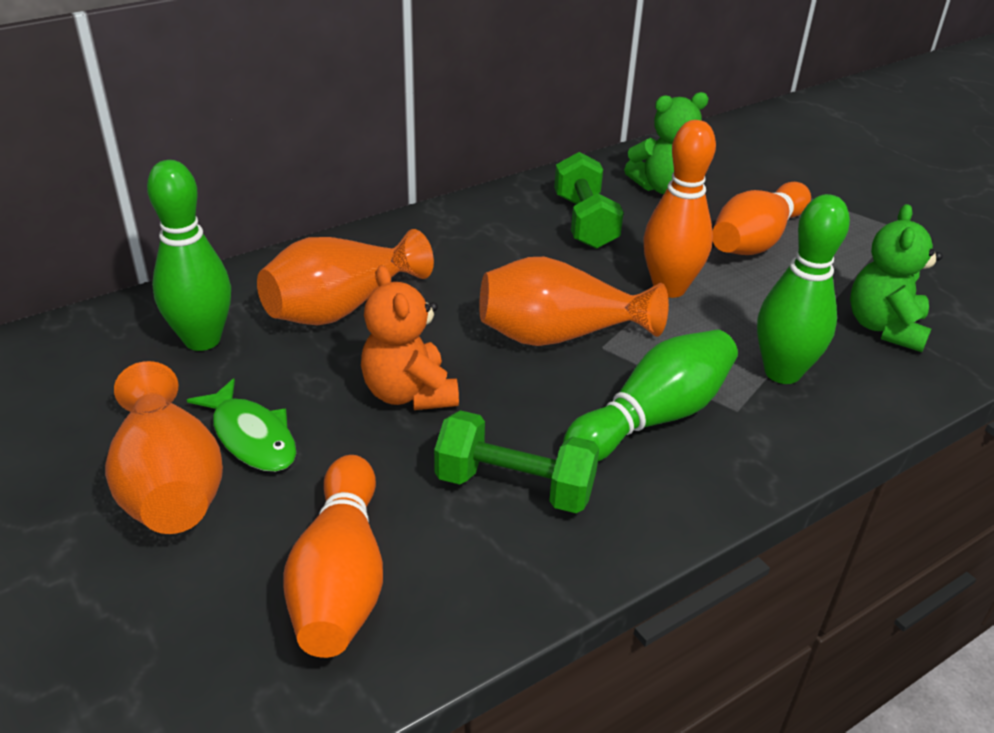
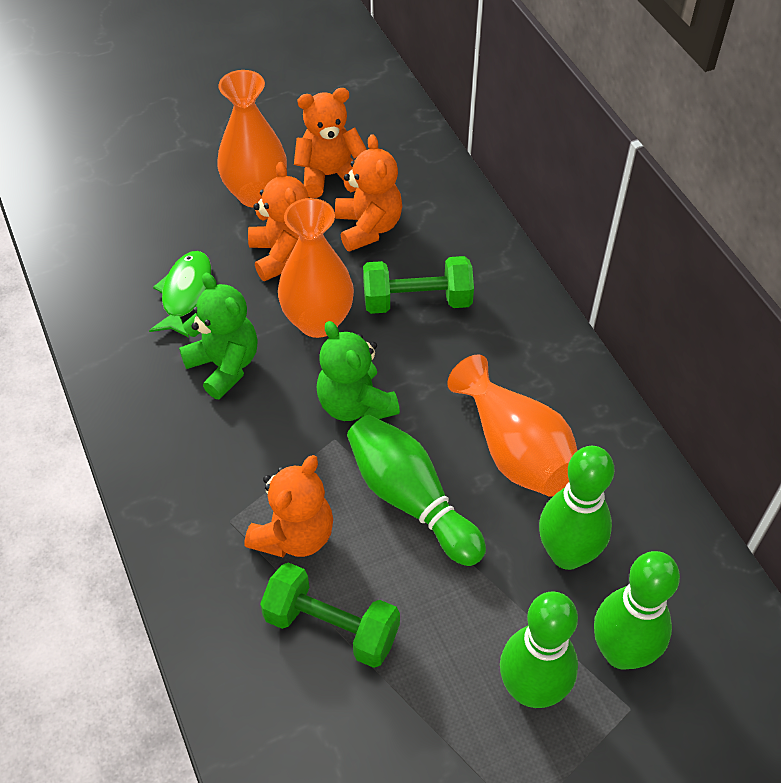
green bowling pin: 3 -> 4
orange bowling pin: 3 -> 0
orange teddy bear: 1 -> 4

